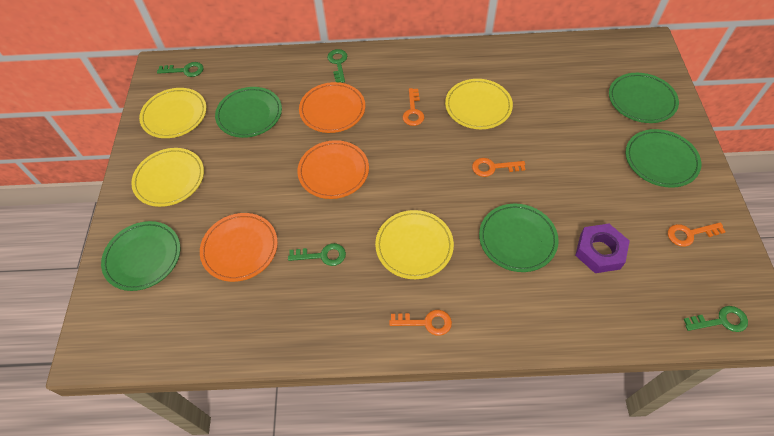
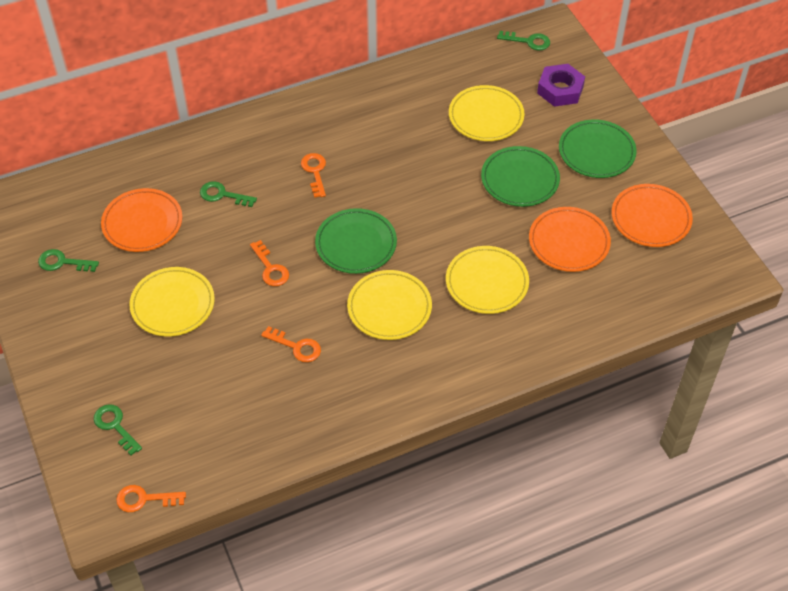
green plate: 5 -> 3

